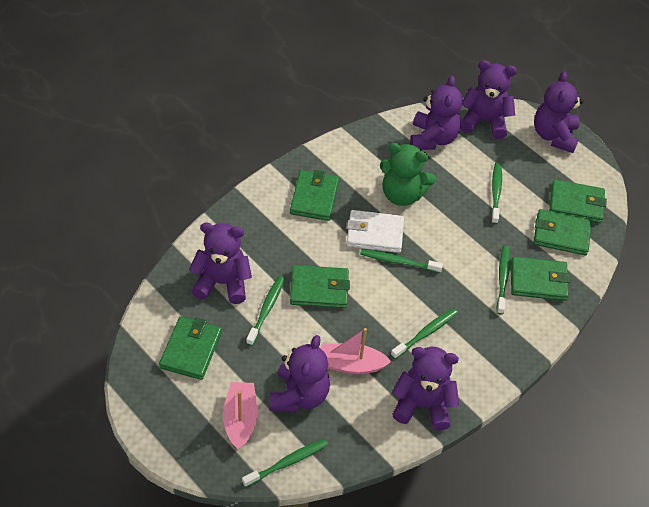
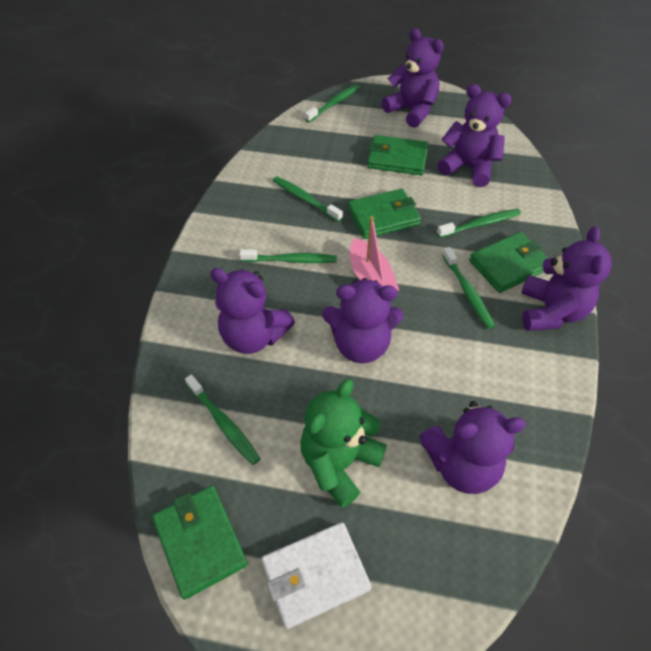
green wallet: 6 -> 4
pink boat: 2 -> 1

